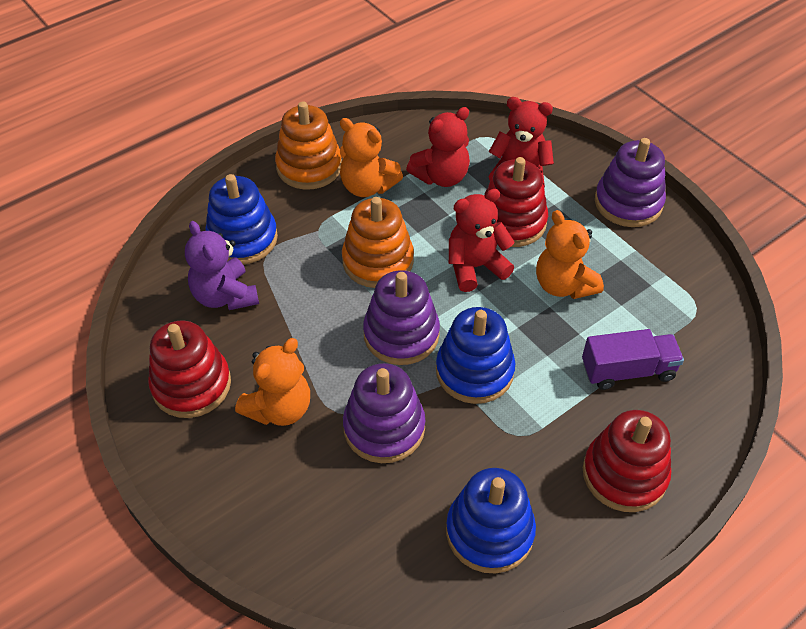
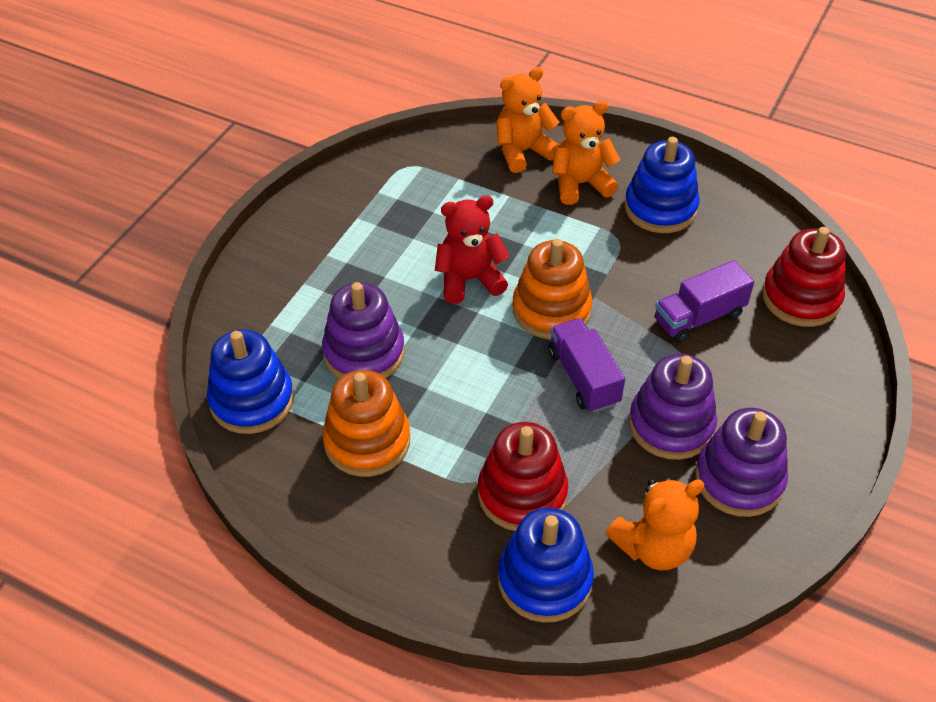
purple teddy bear: 1 -> 0
purple truck: 1 -> 2
red stacking toy: 3 -> 2
red teddy bear: 3 -> 1

